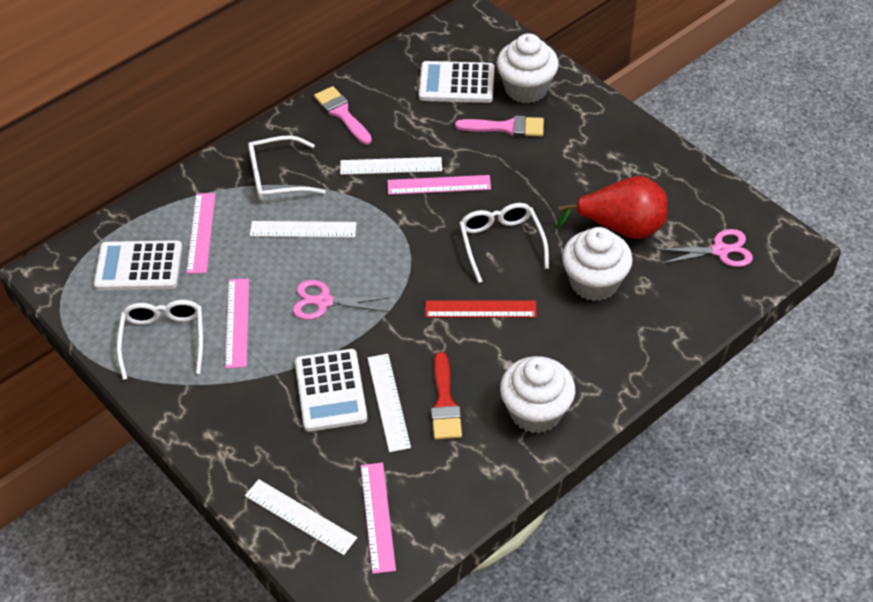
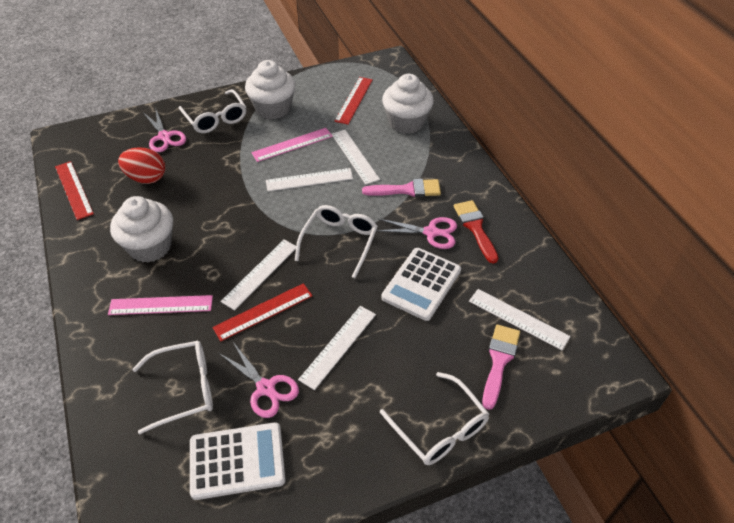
pink ruler: 4 -> 2
pink scissors: 2 -> 3
red egg: 0 -> 1
red pear: 1 -> 0
red ruler: 1 -> 3
white calculator: 3 -> 2
white glasses: 3 -> 4
white ruler: 4 -> 5

